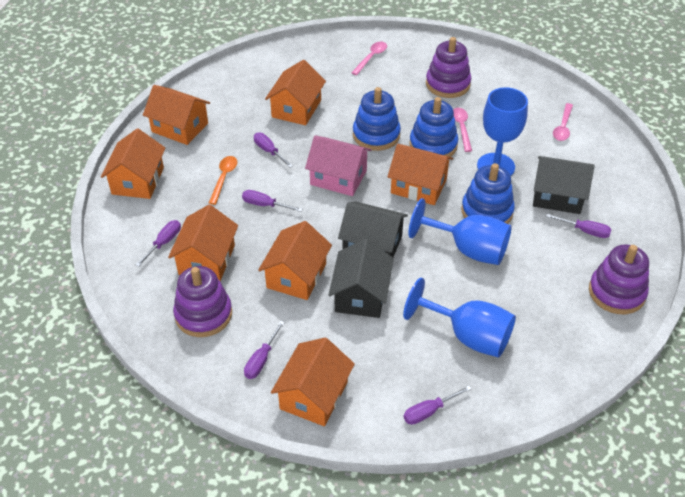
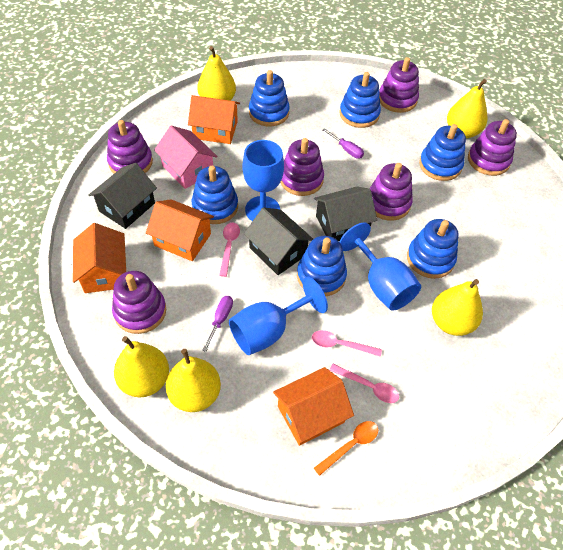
blue stacking toy: 3 -> 6
orange house: 7 -> 4
purple screwdriver: 6 -> 2
purple stacking toy: 3 -> 6
yellow pear: 0 -> 5

